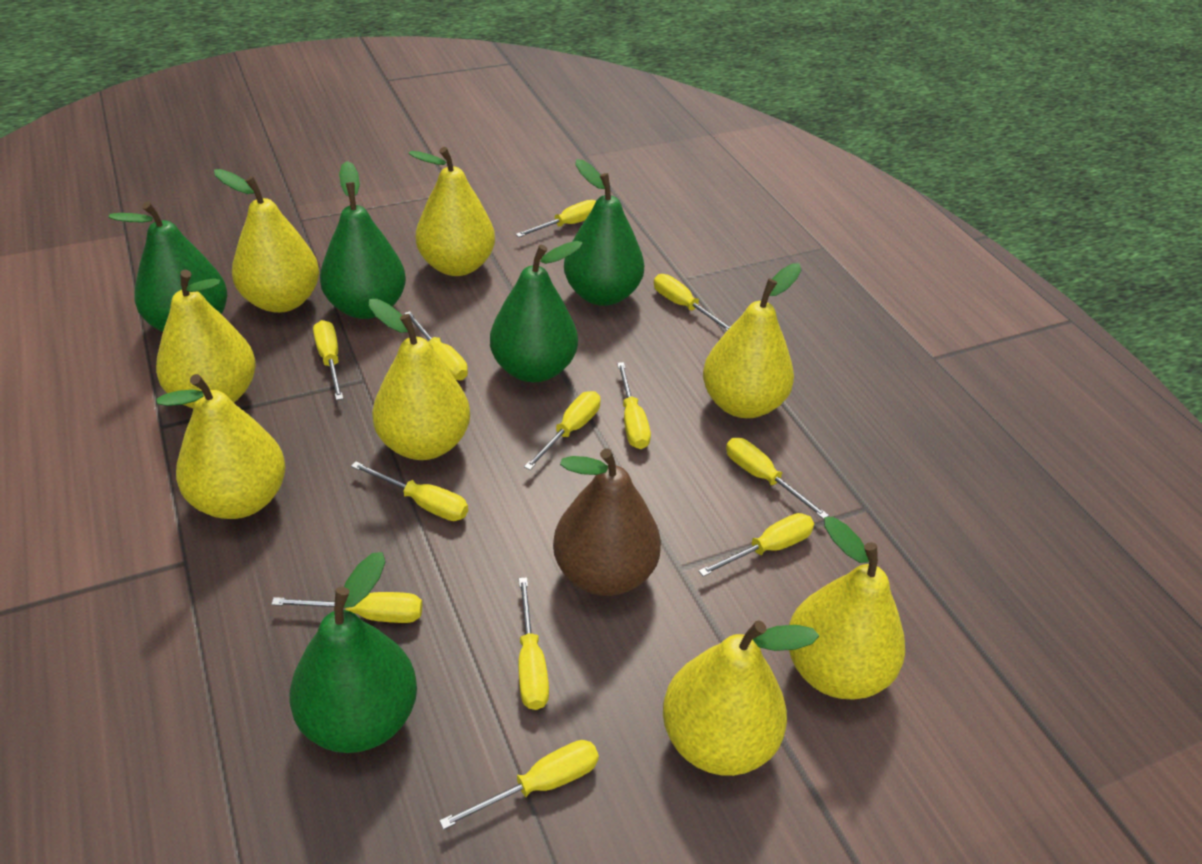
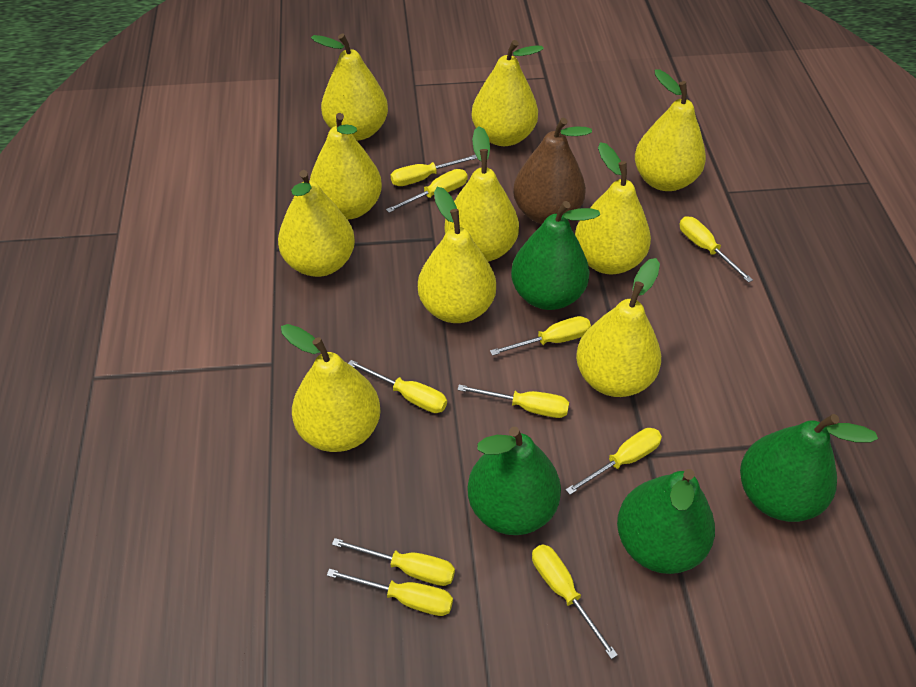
green pear: 5 -> 4
yellow pear: 8 -> 10
yellow screwdriver: 12 -> 10

